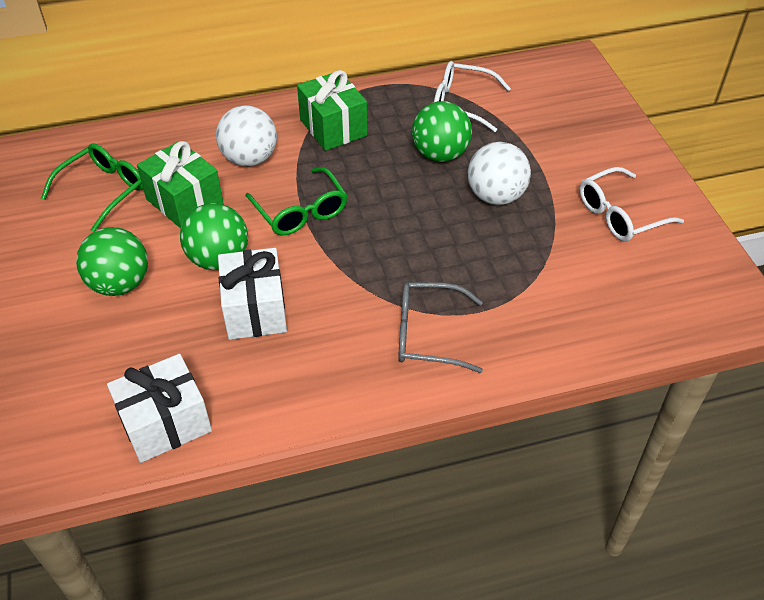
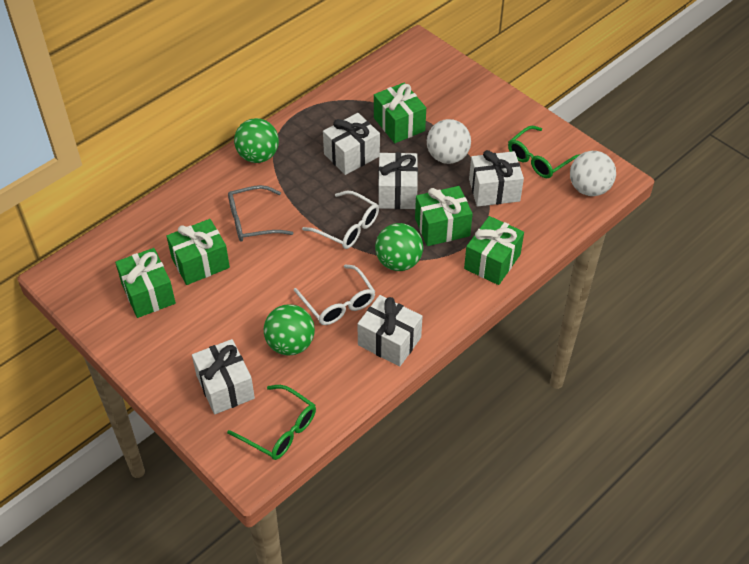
green gift: 2 -> 5
white gift: 2 -> 5

